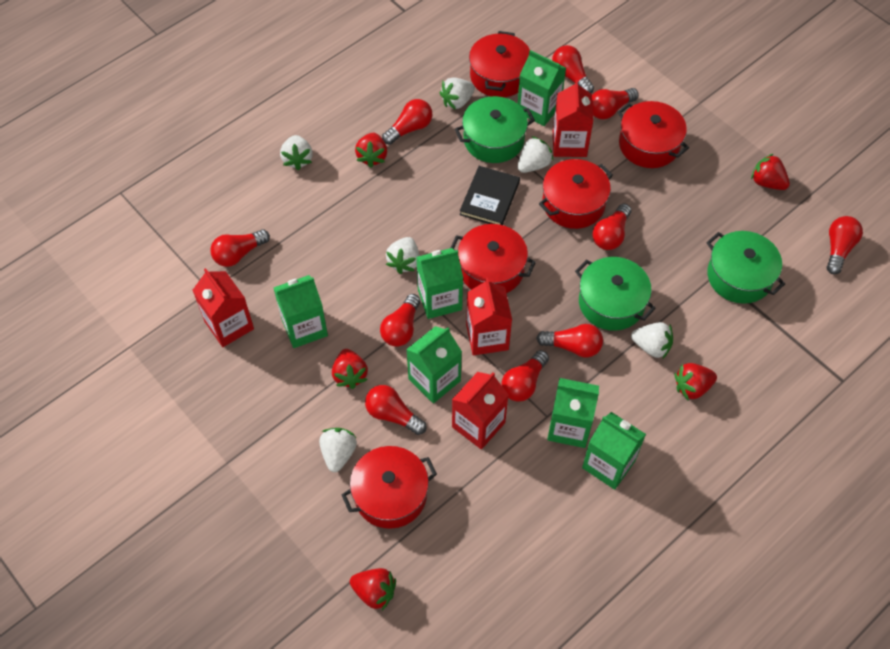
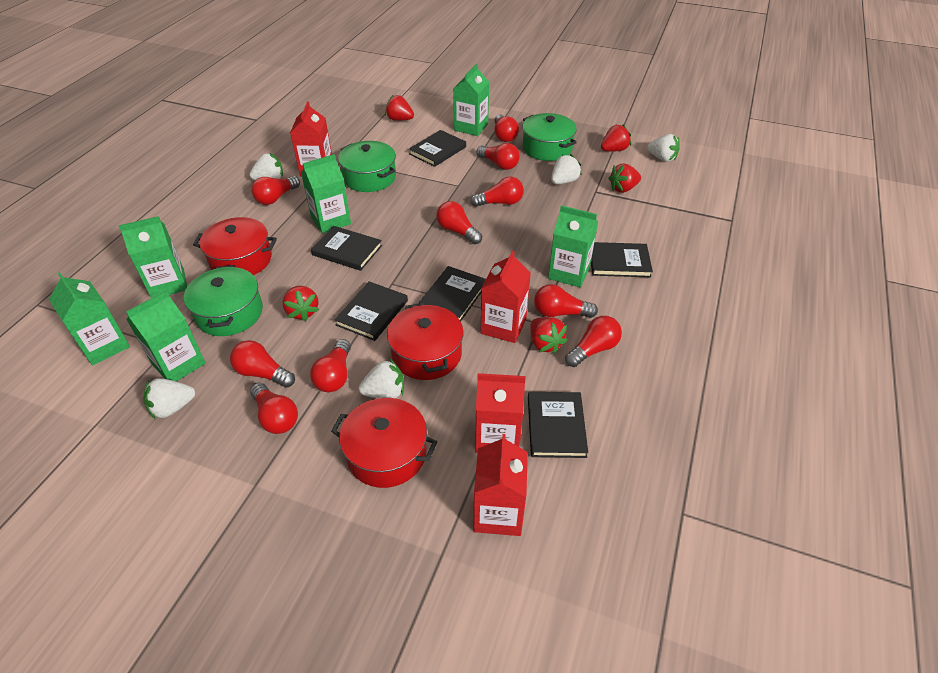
black book: 1 -> 6
red pot: 5 -> 3
white strawberry: 6 -> 5

